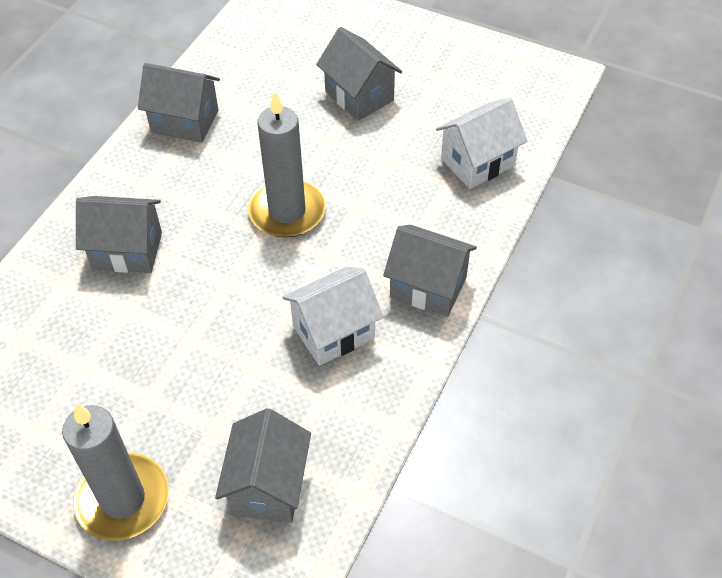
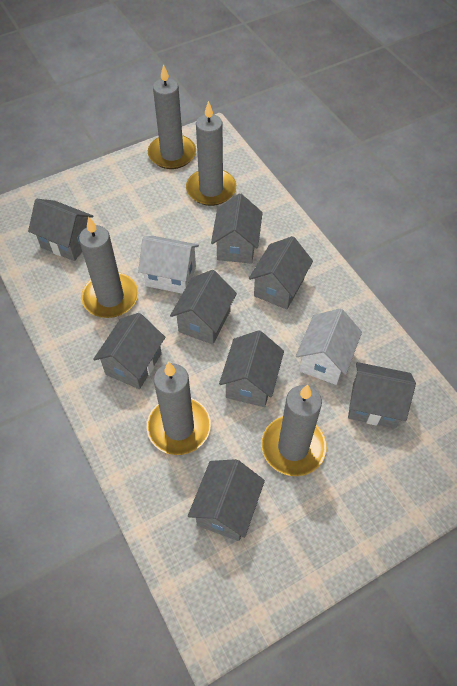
grey candle: 2 -> 5
grey house: 5 -> 8

